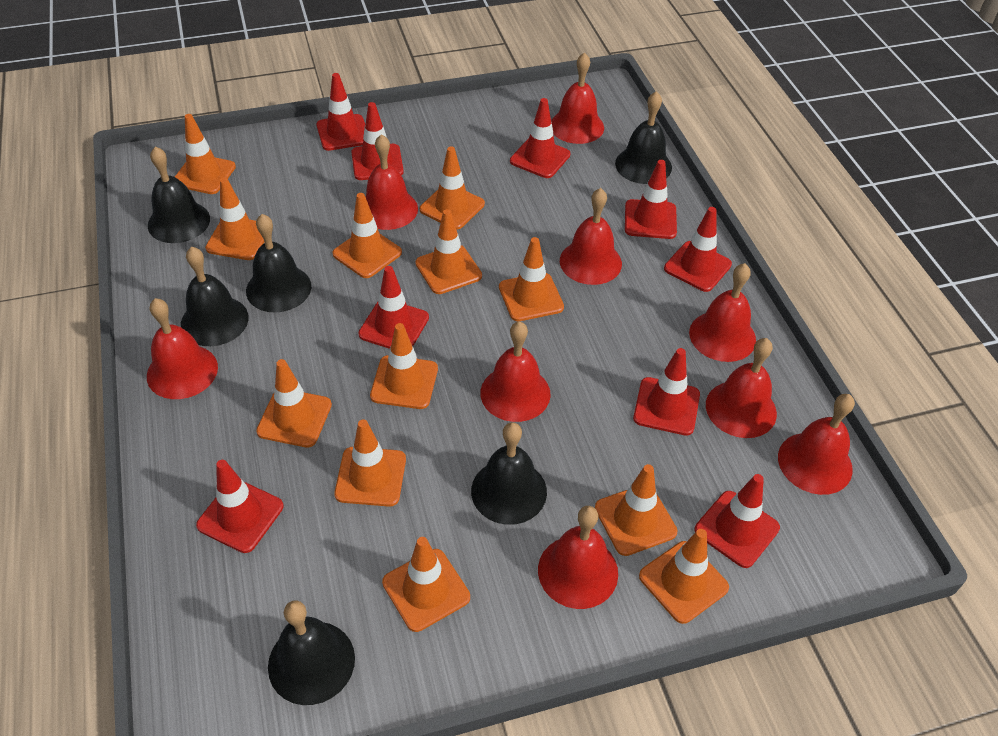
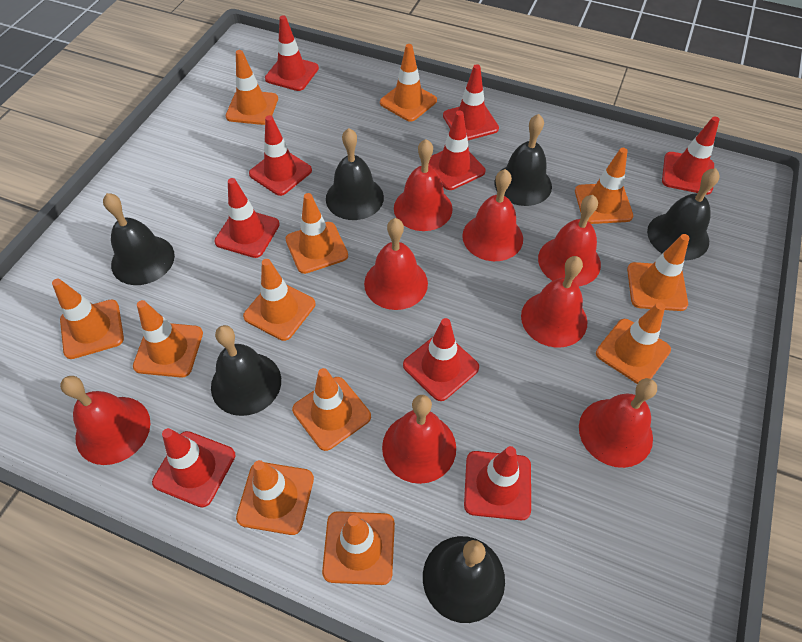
red bell: 9 -> 8

